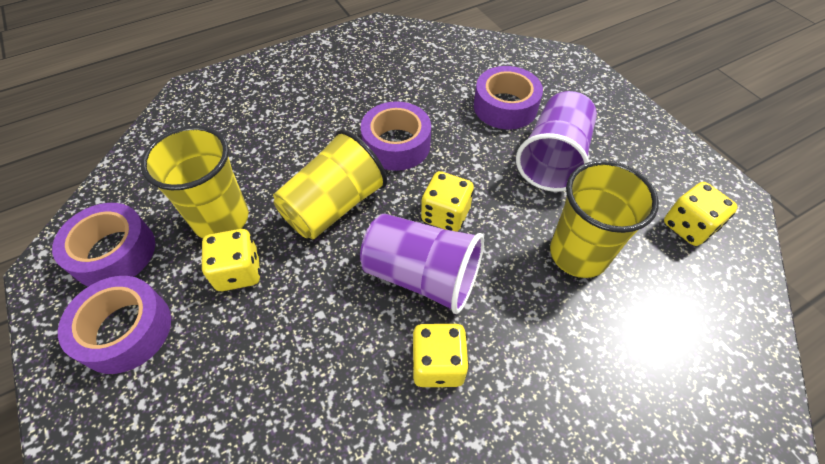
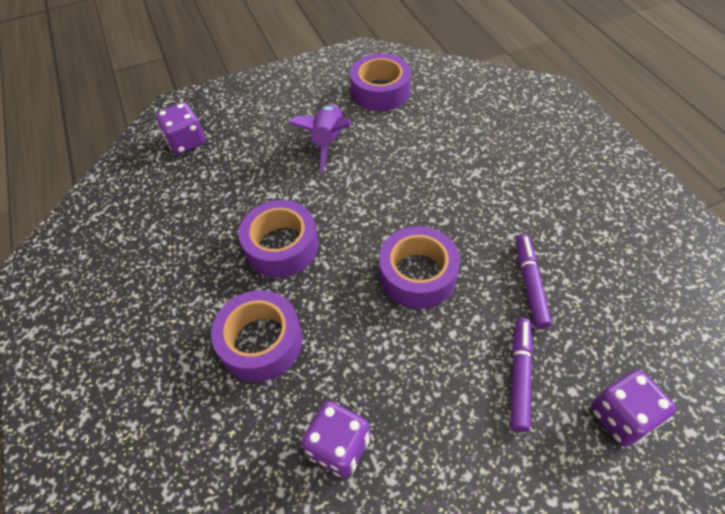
purple cup: 2 -> 0
purple dice: 0 -> 3
purple marker: 0 -> 2
purple rocket: 0 -> 1
yellow cup: 3 -> 0
yellow dice: 4 -> 0

